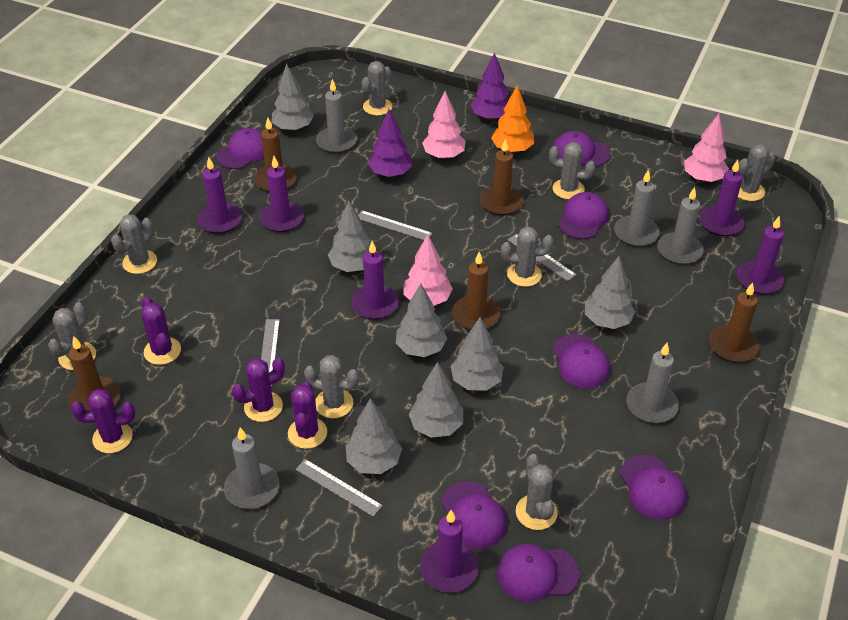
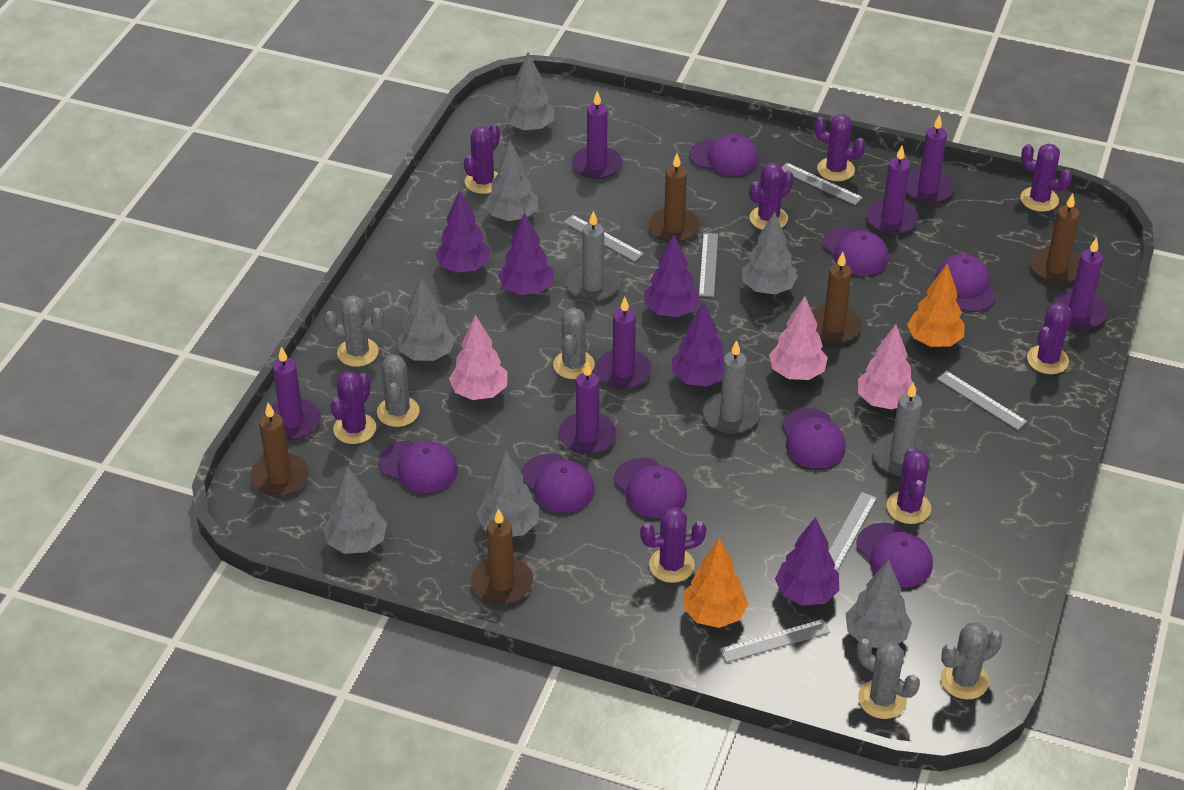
grey cactus: 8 -> 5
grey candle: 5 -> 3
grey ruler: 4 -> 6
orange tree: 1 -> 2
purple cactus: 4 -> 8
purple candle: 6 -> 7
purple cap: 7 -> 8
purple tree: 2 -> 5

